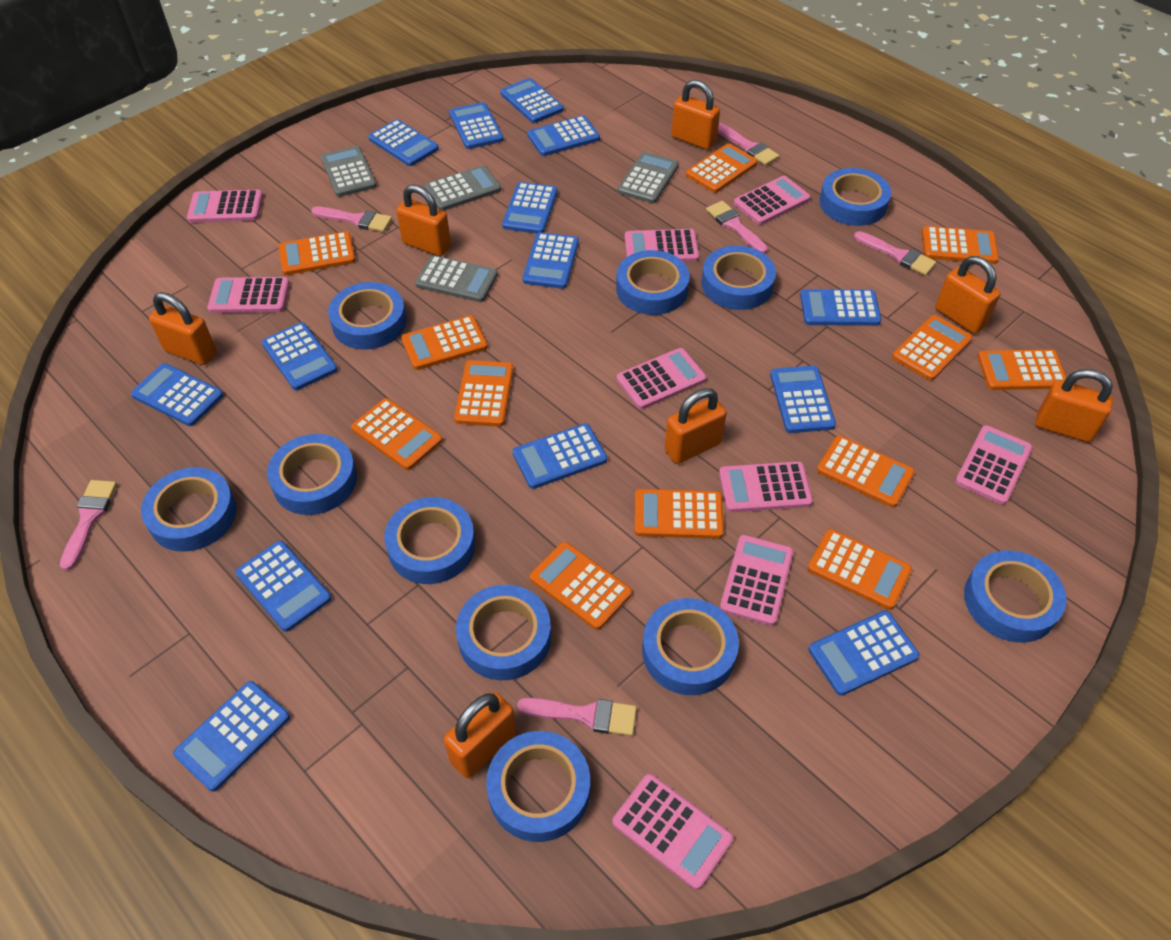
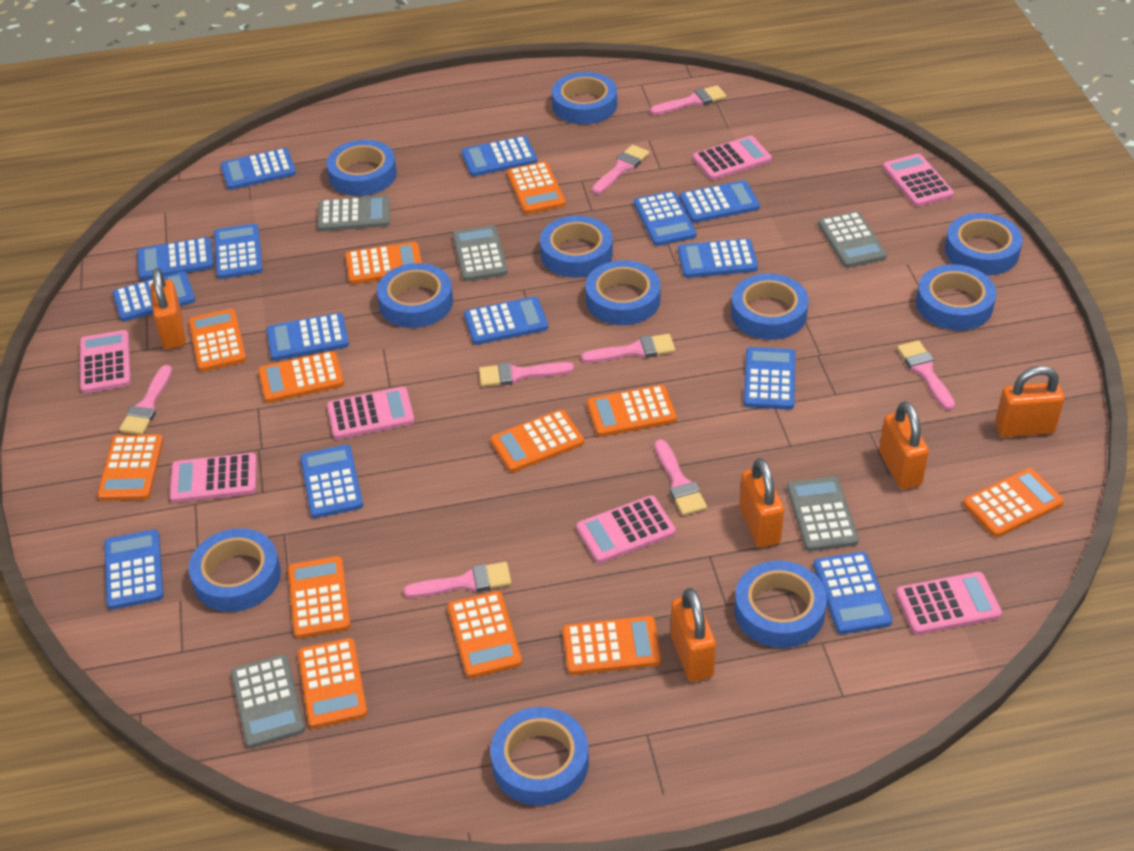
grey calculator: 4 -> 5
orange padlock: 7 -> 5
pink brush: 6 -> 8
pink calculator: 9 -> 7

